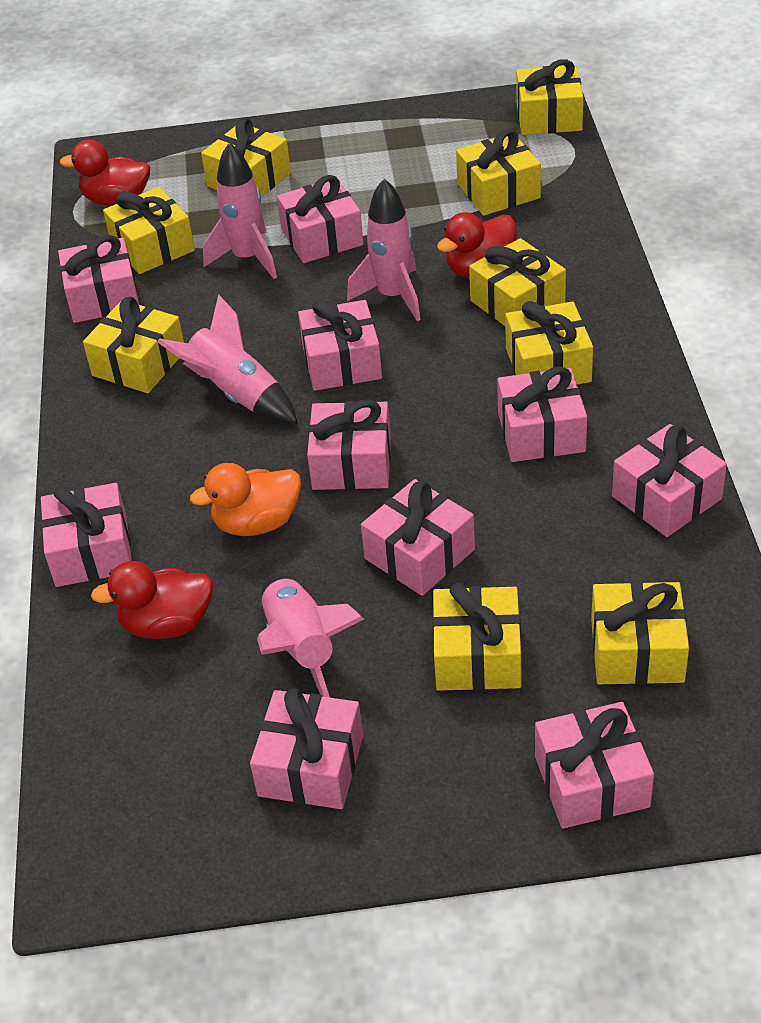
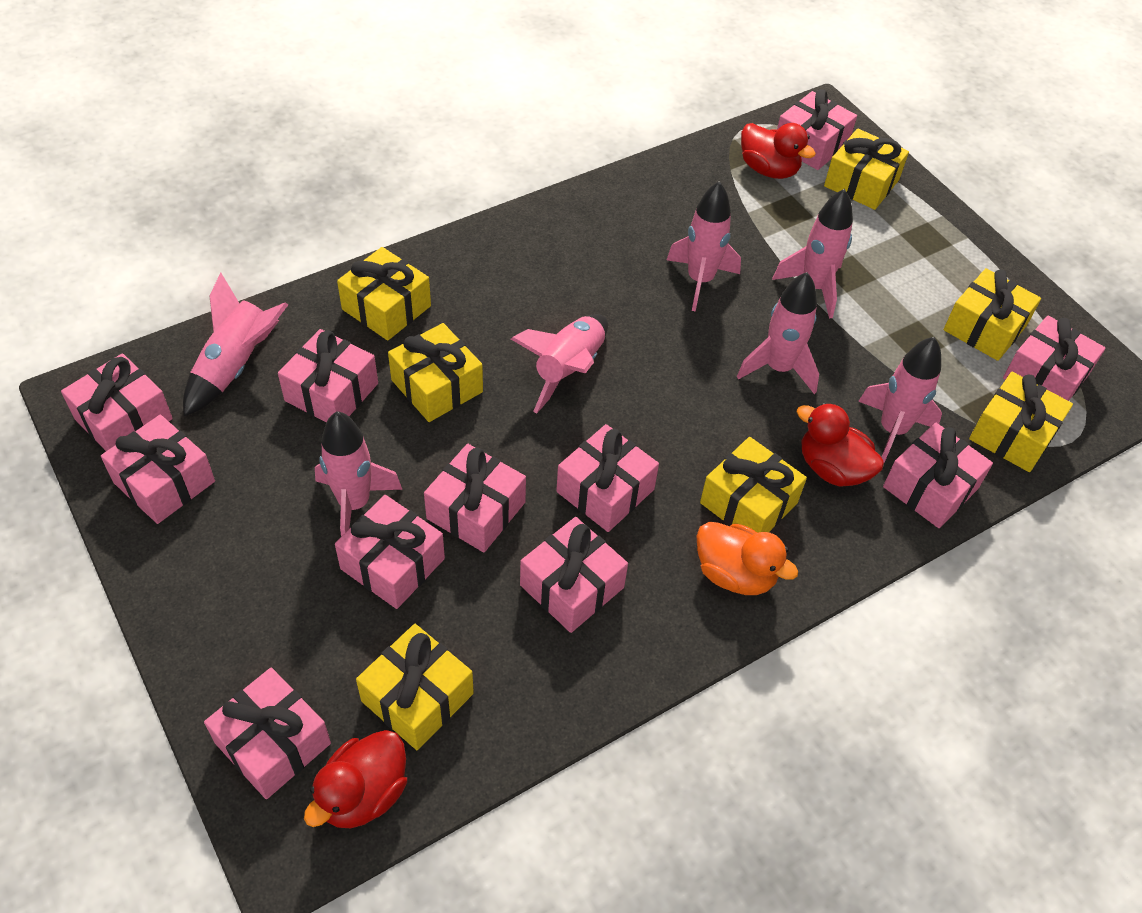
pink gift: 10 -> 11
pink rocket: 4 -> 7
yellow gift: 9 -> 7

